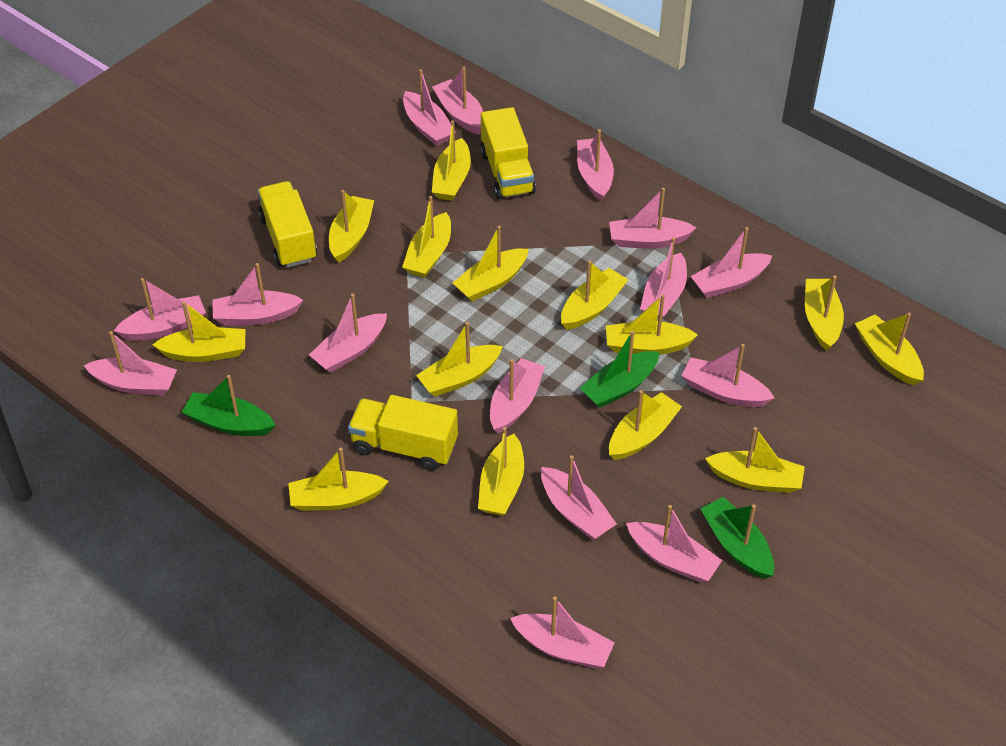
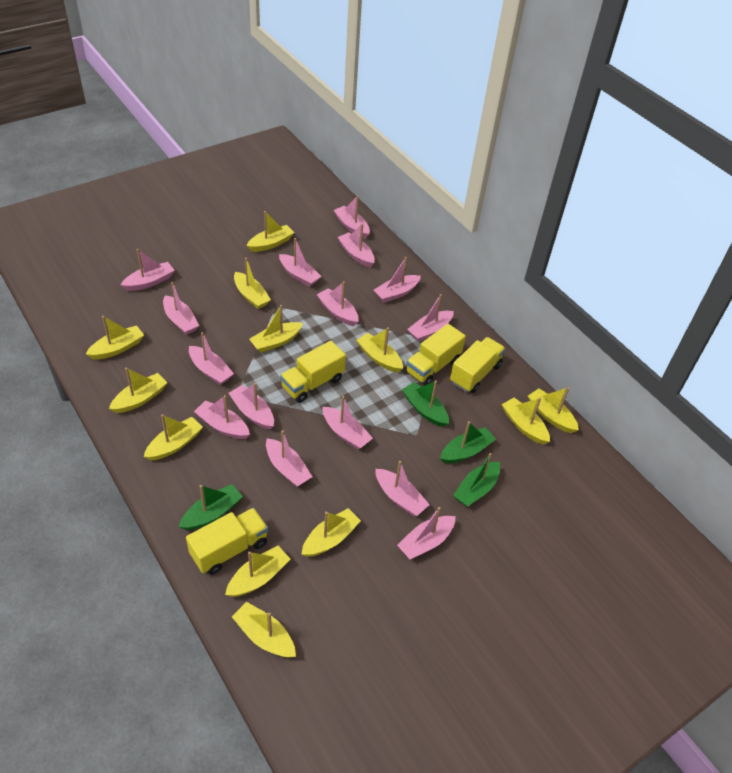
green boat: 3 -> 4
yellow boat: 14 -> 12
yellow truck: 3 -> 4

